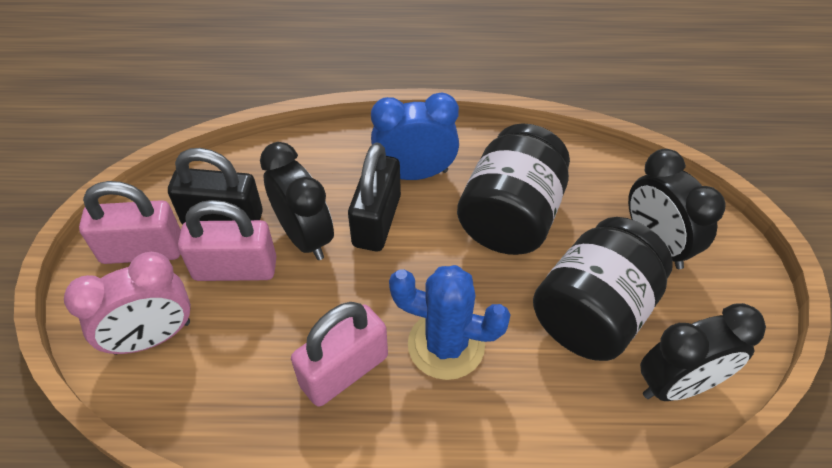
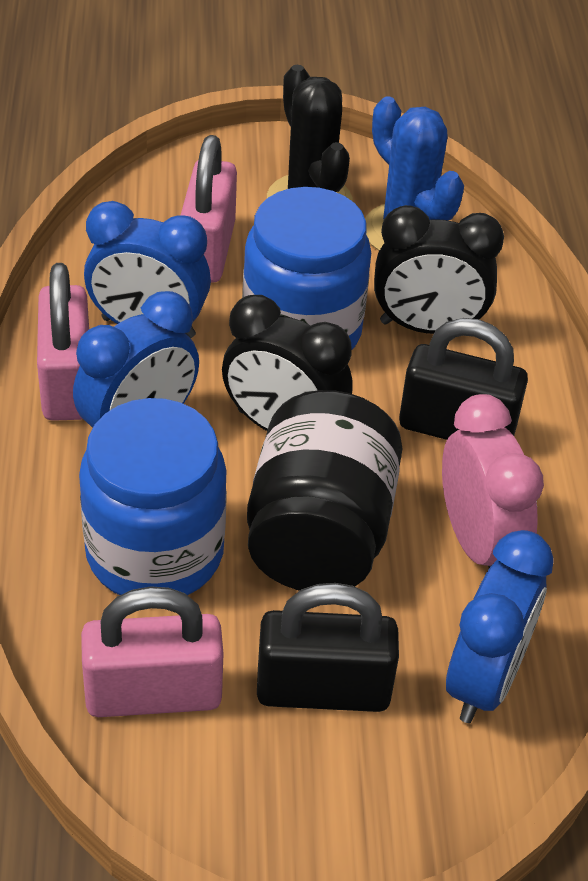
black cactus: 0 -> 1
black clock: 3 -> 2
black jar: 2 -> 1
blue clock: 1 -> 3
blue jar: 0 -> 2

